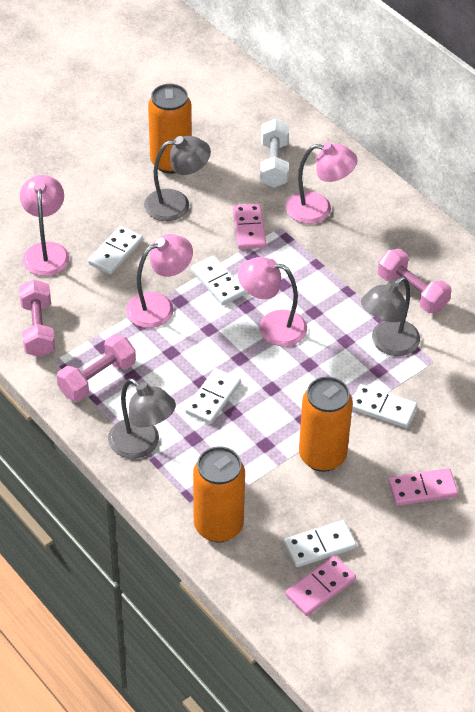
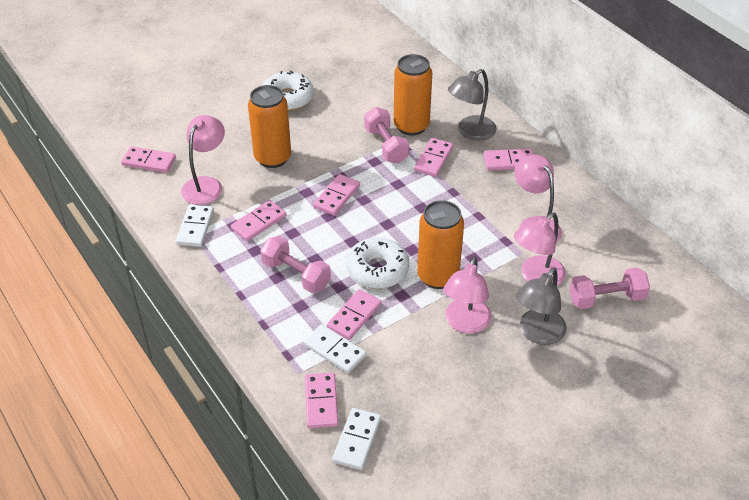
grey lamp: 3 -> 2
pink domino: 3 -> 7
white domino: 5 -> 3
white donut: 0 -> 2
white dumbbell: 1 -> 0

